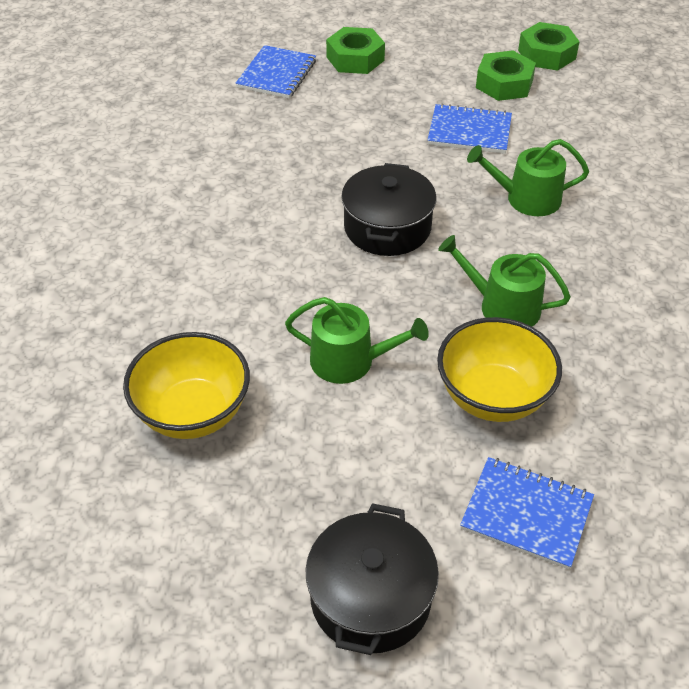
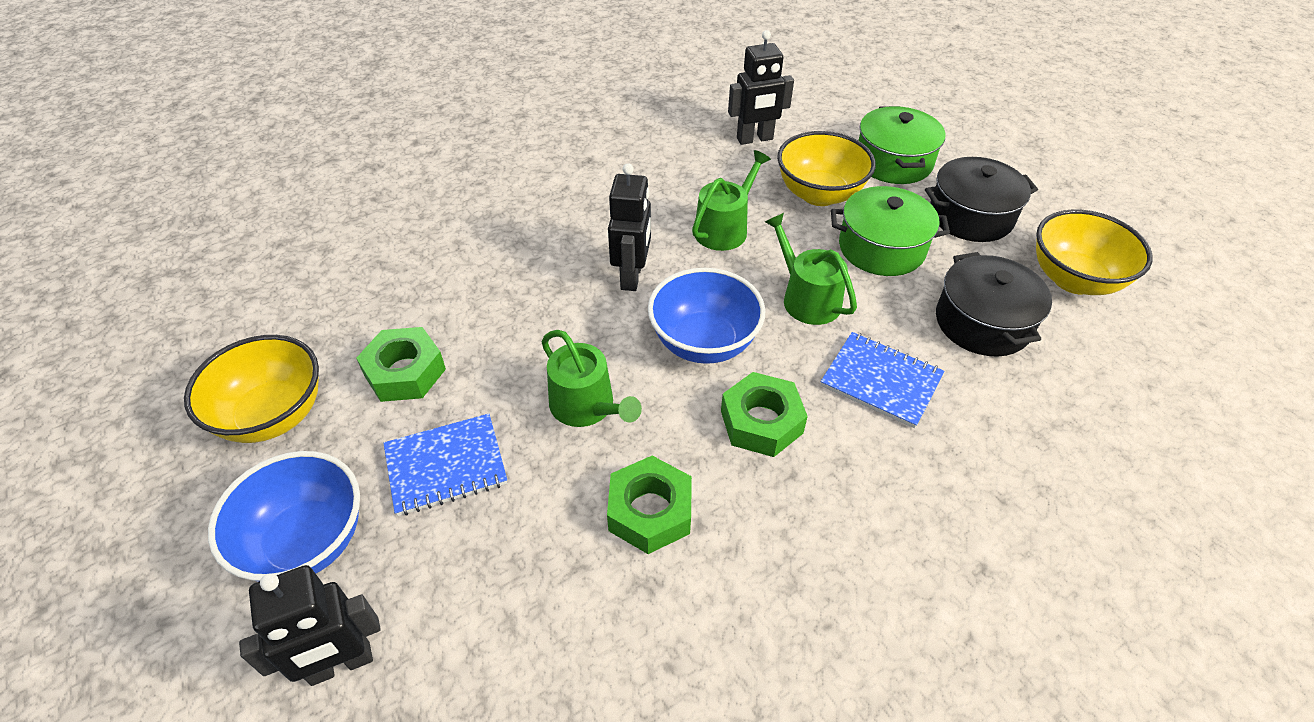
black robot: 0 -> 3
blue bowl: 0 -> 2
blue notebook: 3 -> 2
green pot: 0 -> 2
yellow bowl: 2 -> 3

